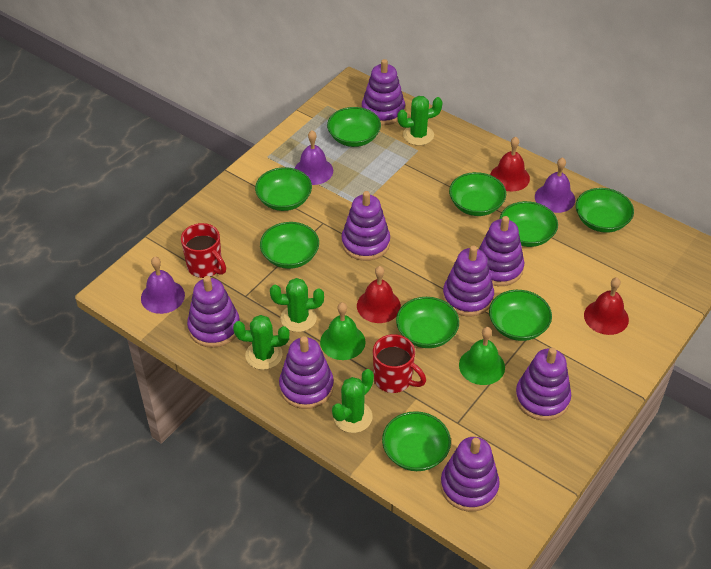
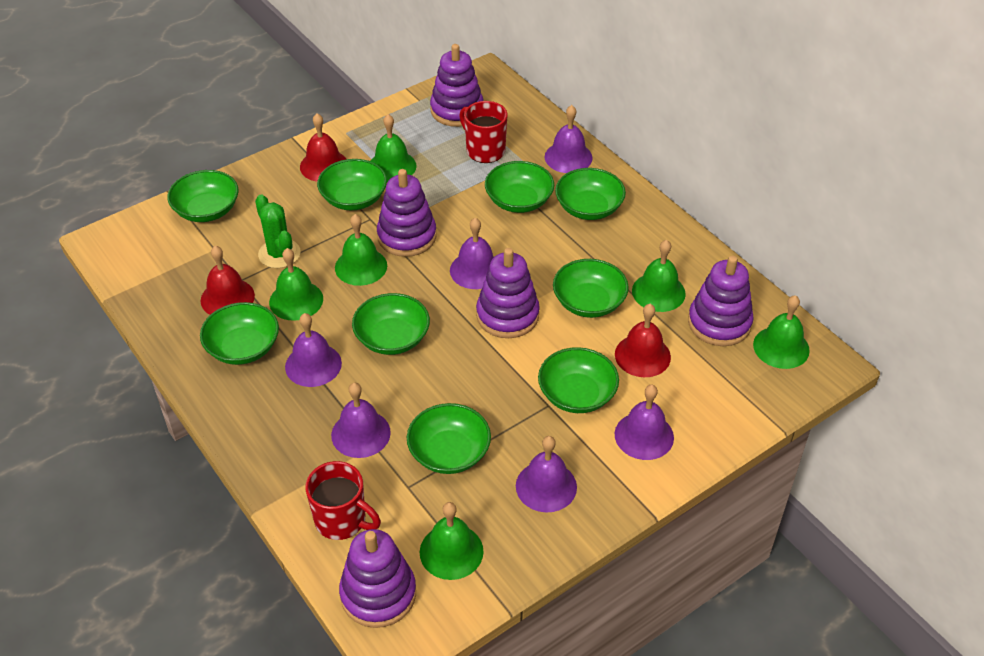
green bell: 2 -> 6
green cactus: 4 -> 1
purple bell: 3 -> 6
purple stacking toy: 8 -> 5

